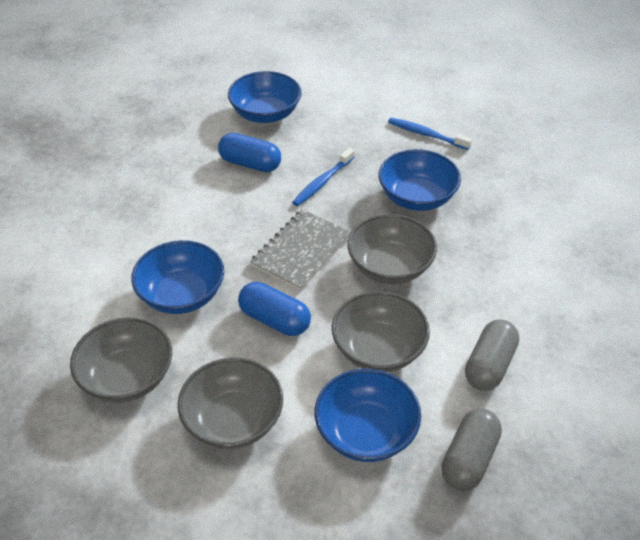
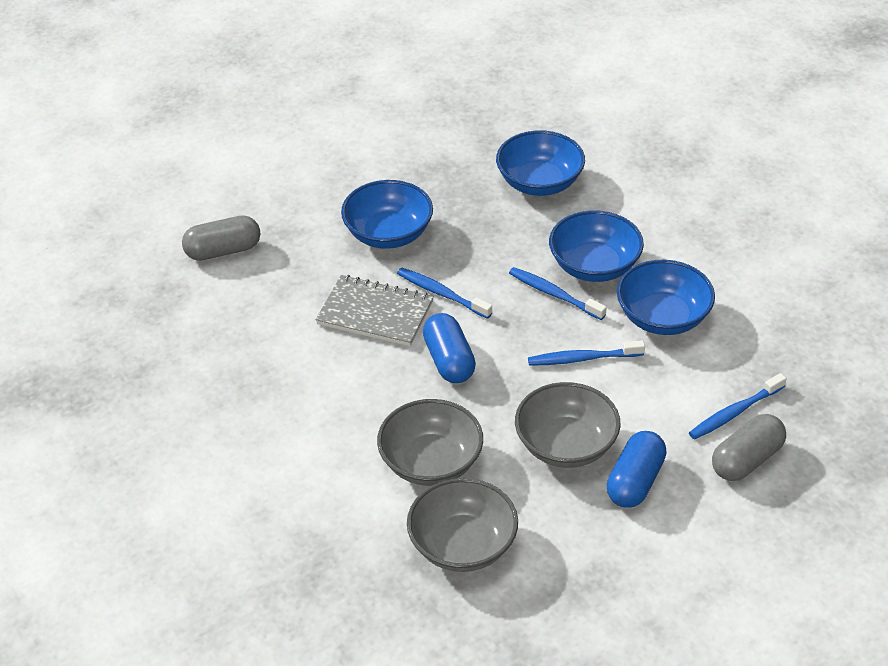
blue toothbrush: 2 -> 4
grey bowl: 4 -> 3

